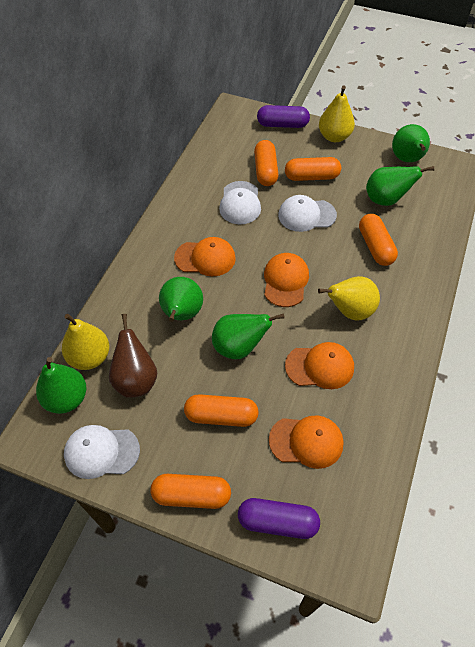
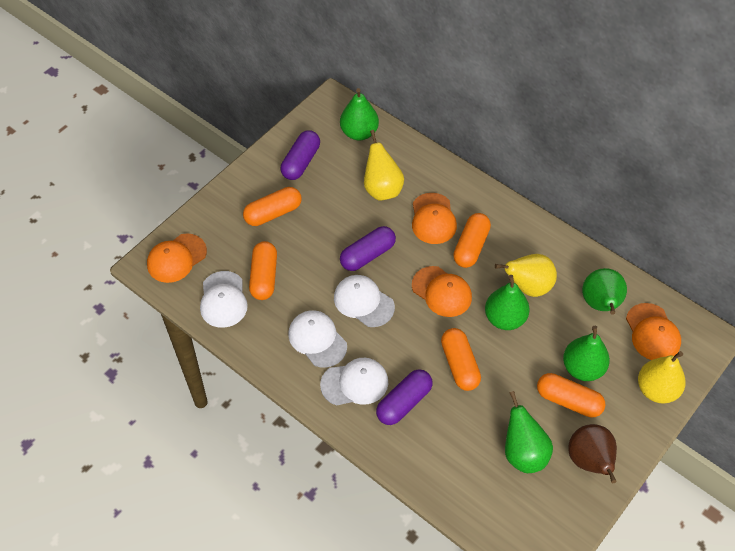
purple capsule: 2 -> 3
white cap: 3 -> 4

